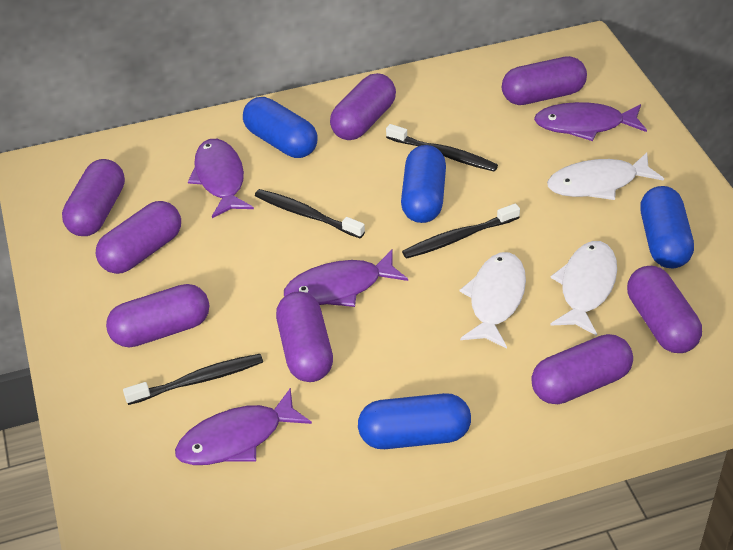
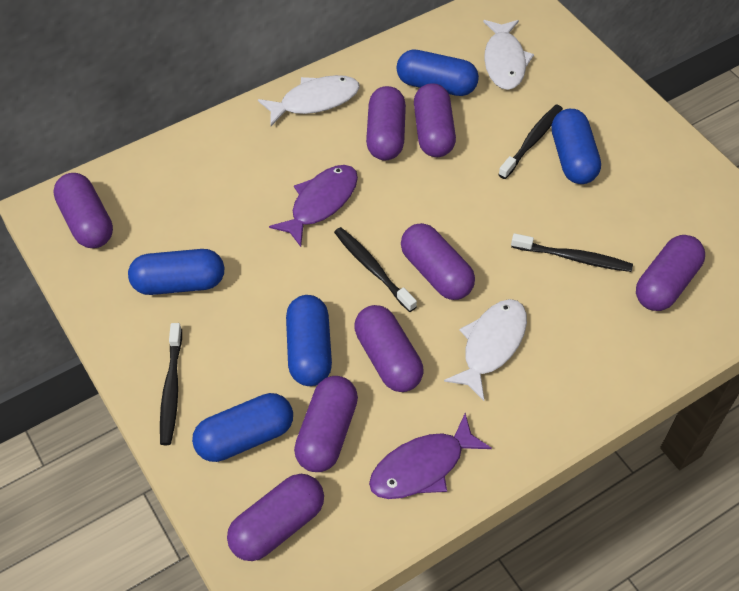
blue capsule: 4 -> 5
purple fish: 4 -> 2

